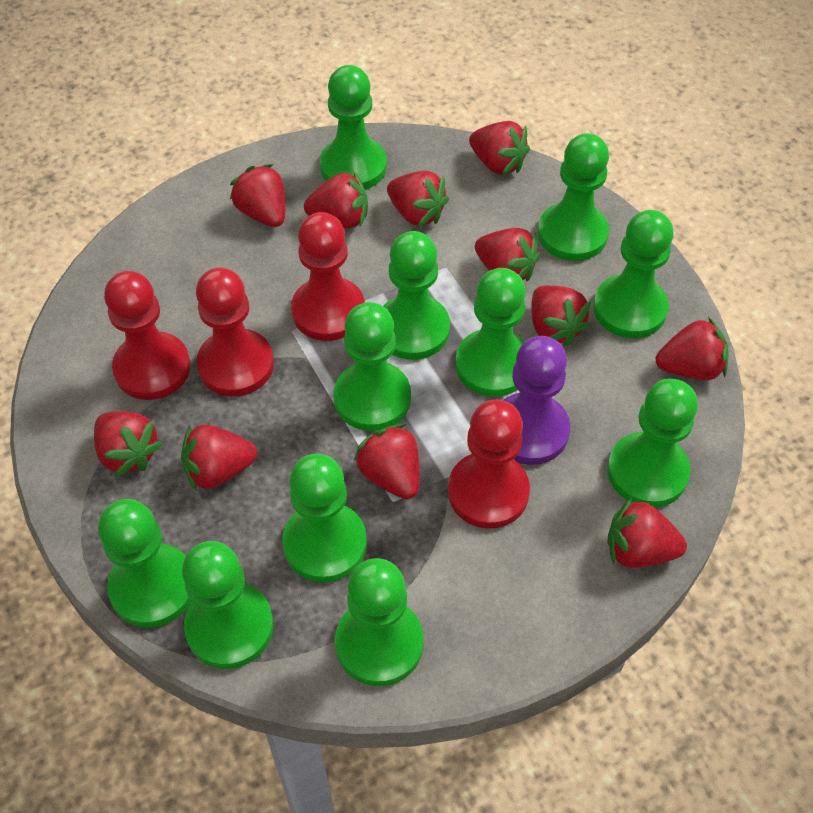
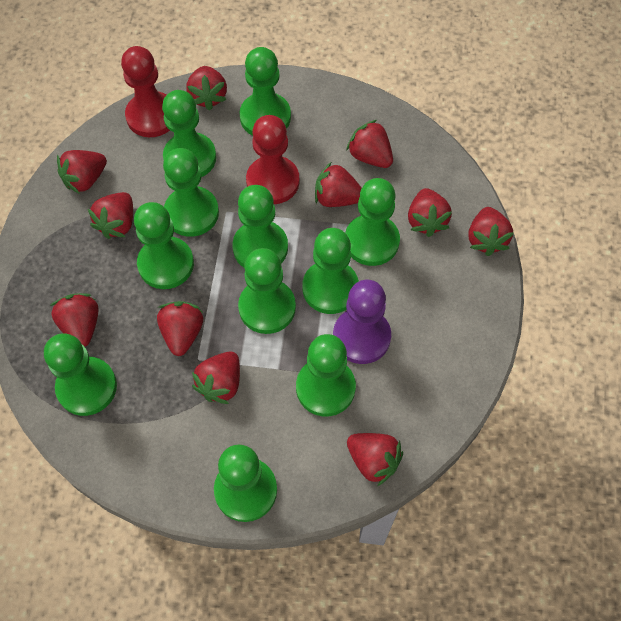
red pawn: 4 -> 2

